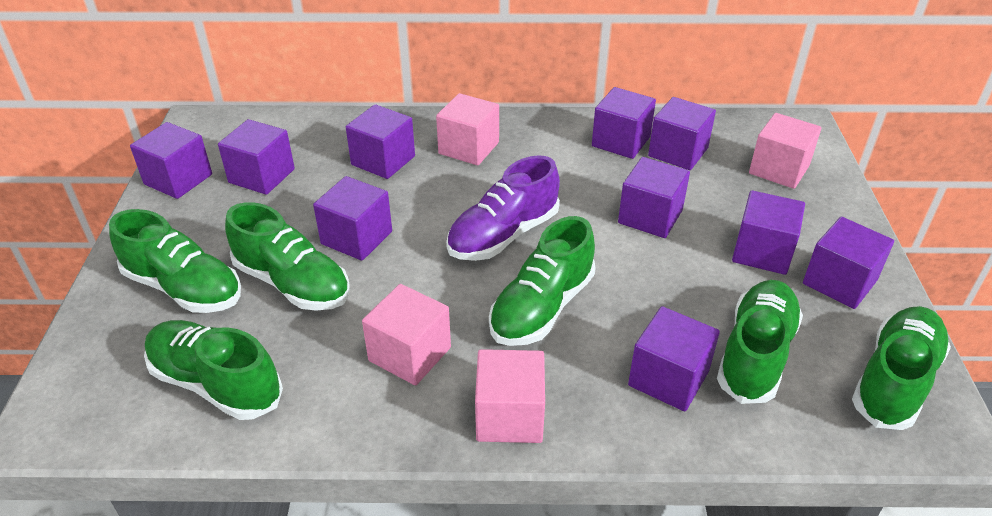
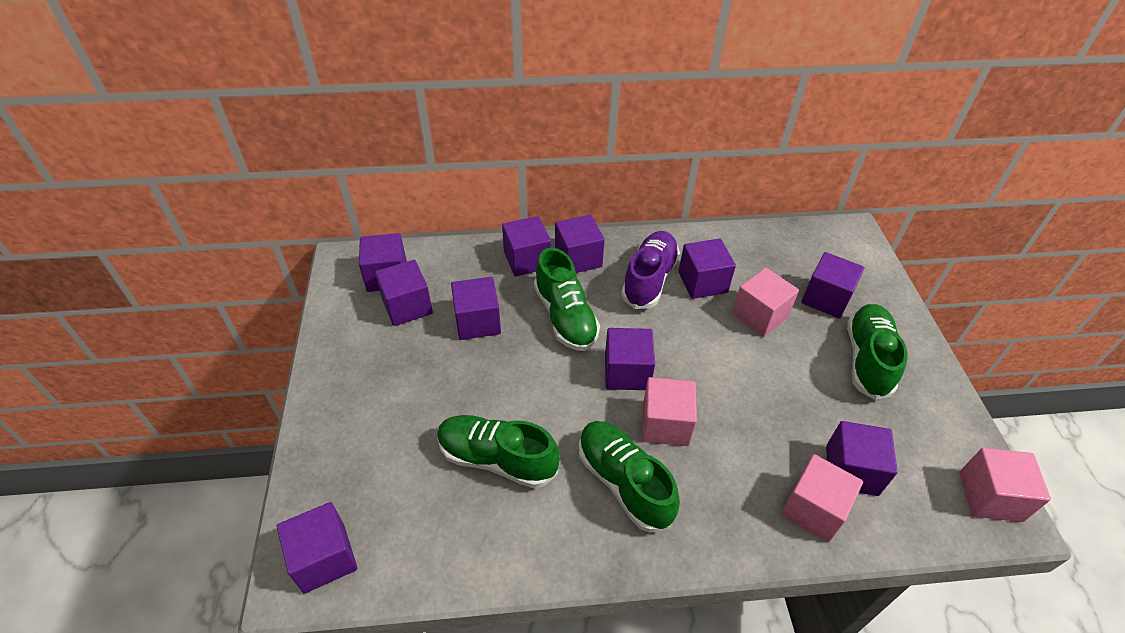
green shoe: 6 -> 4

